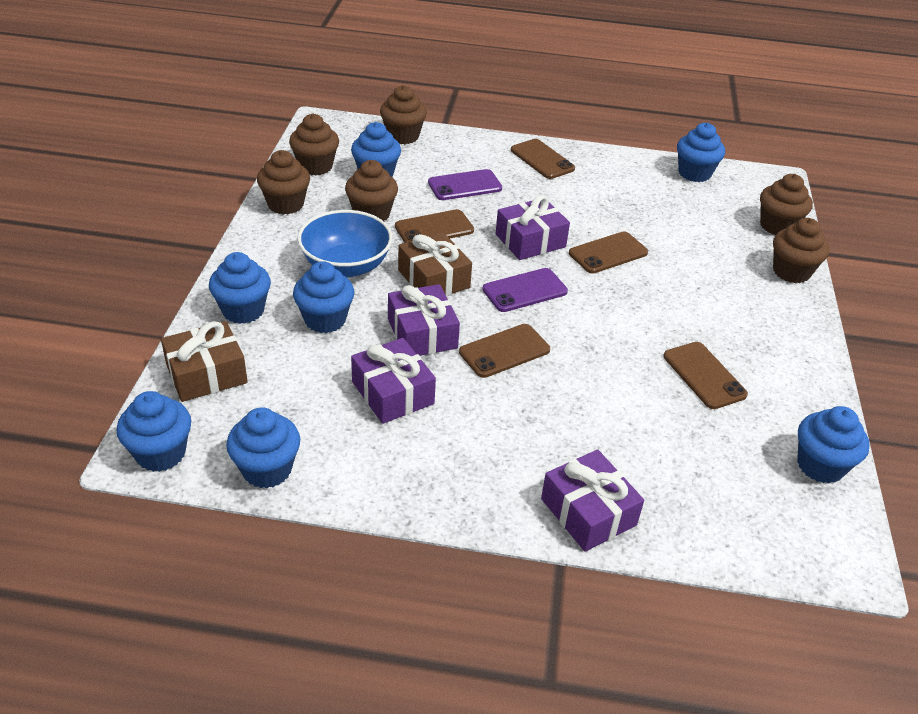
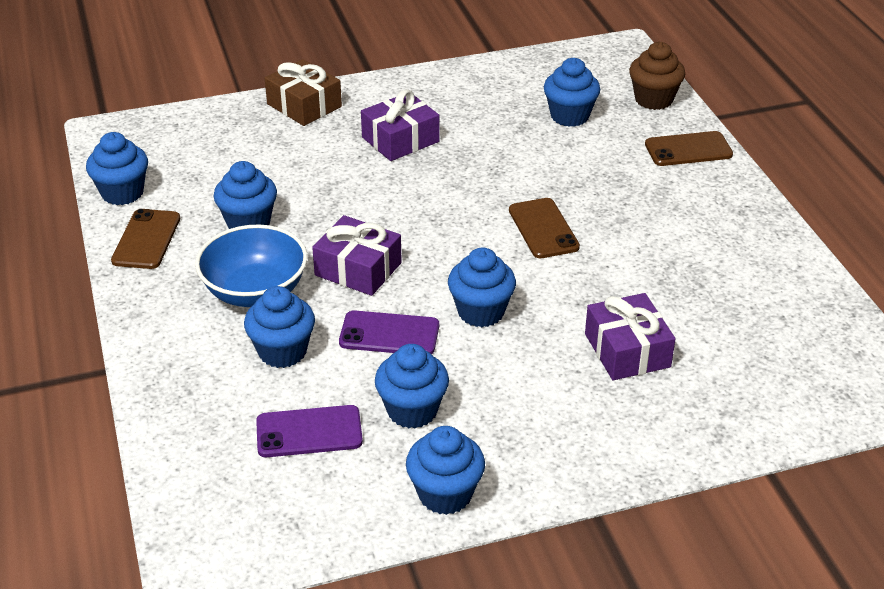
brown cupcake: 6 -> 1
brown gift: 2 -> 1
brown phone: 5 -> 3
purple gift: 4 -> 3

